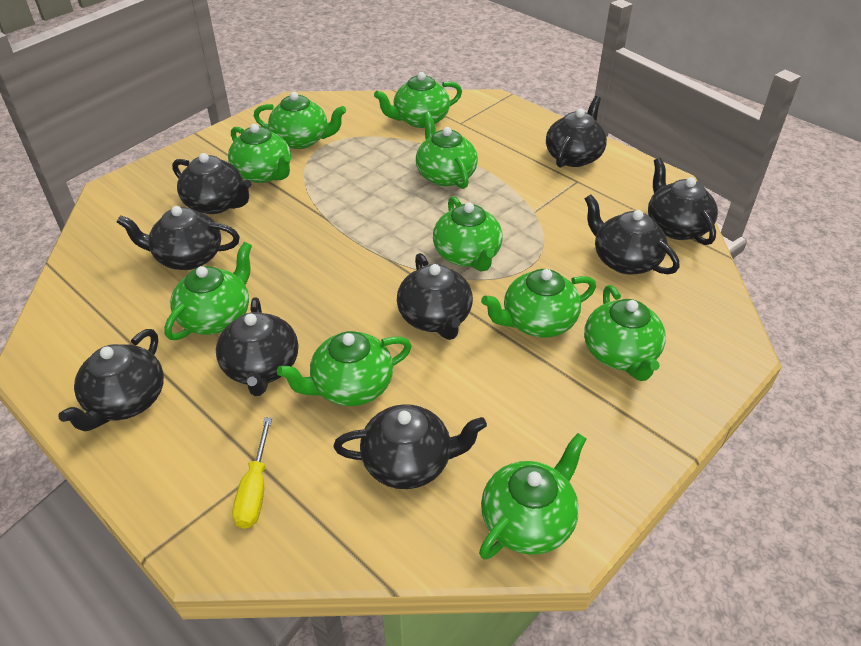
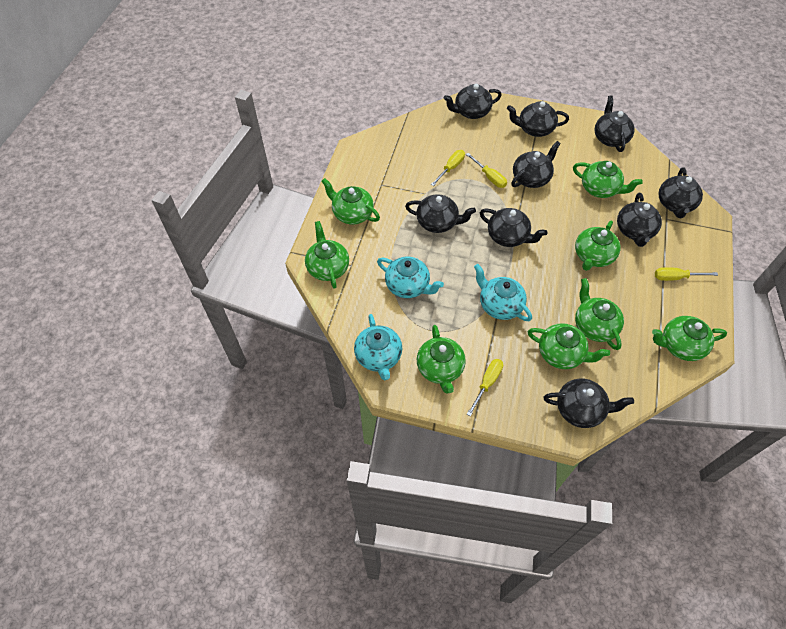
green teapot: 10 -> 8
turquoise teapot: 0 -> 3
yellow screwdriver: 1 -> 4

